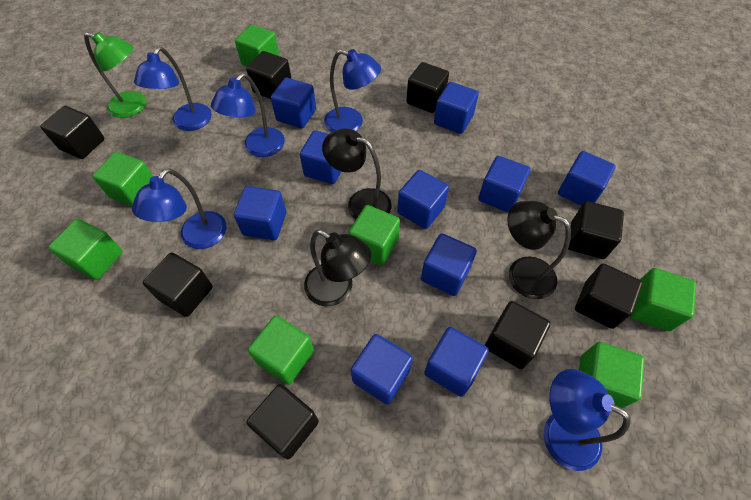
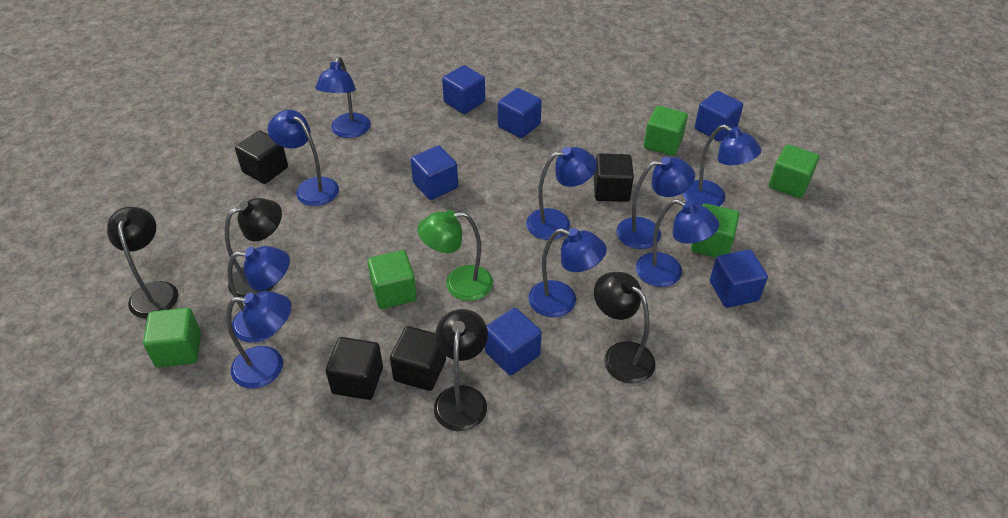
black cube: 8 -> 4
black lamp: 3 -> 4
blue cube: 10 -> 6
blue lamp: 5 -> 9
green cube: 7 -> 5

